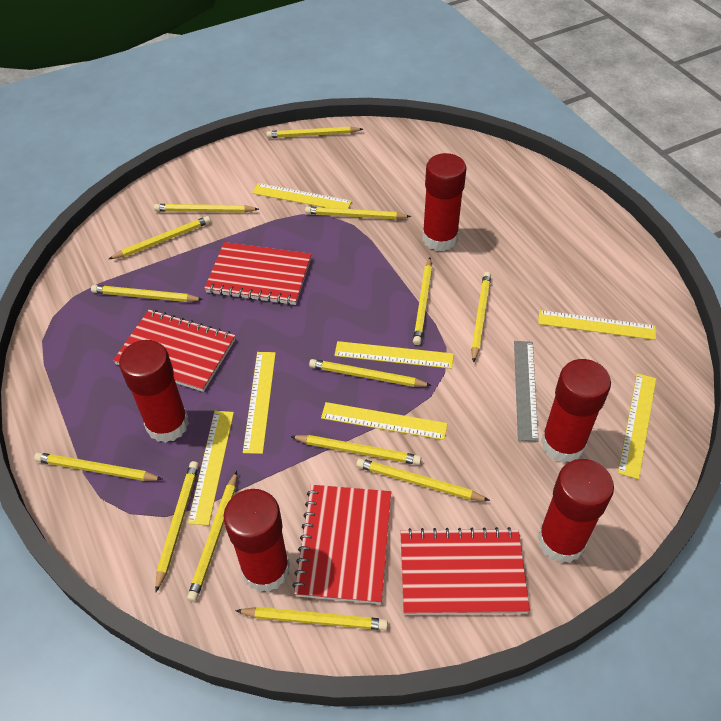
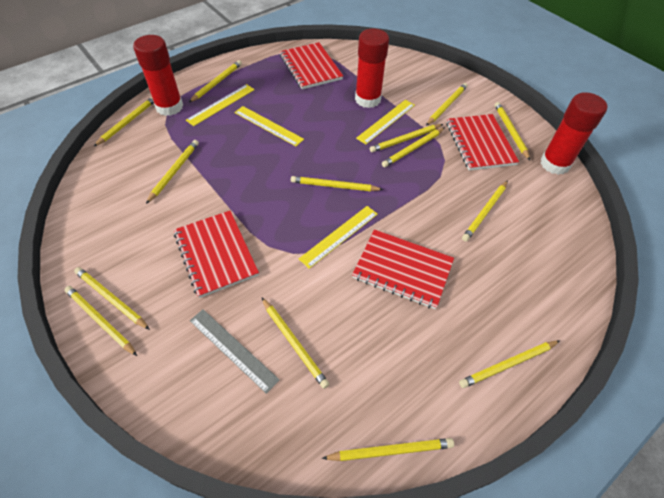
red glue stick: 5 -> 3
yellow ruler: 7 -> 4

